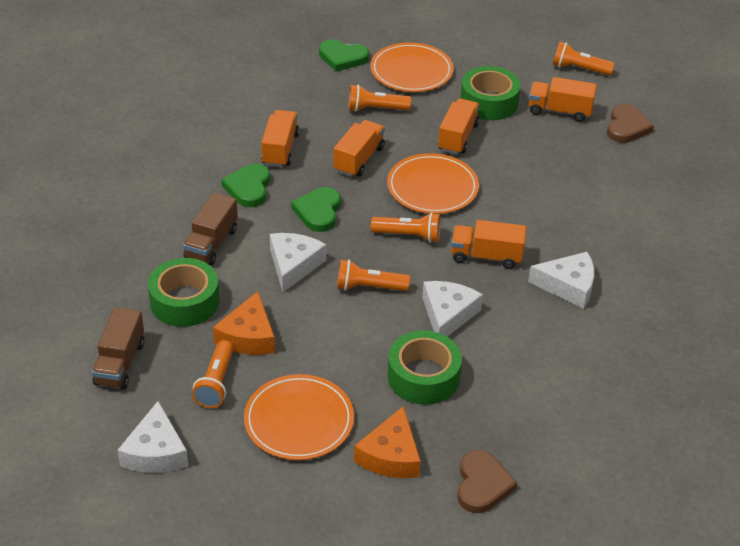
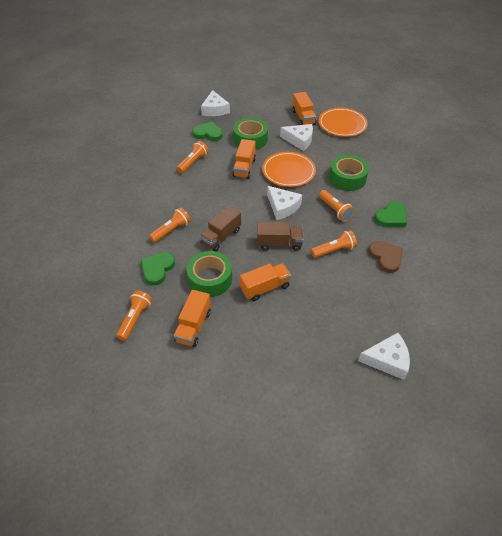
brown heart: 2 -> 1
orange cheese: 2 -> 0
orange plate: 3 -> 2
orange truck: 5 -> 4

